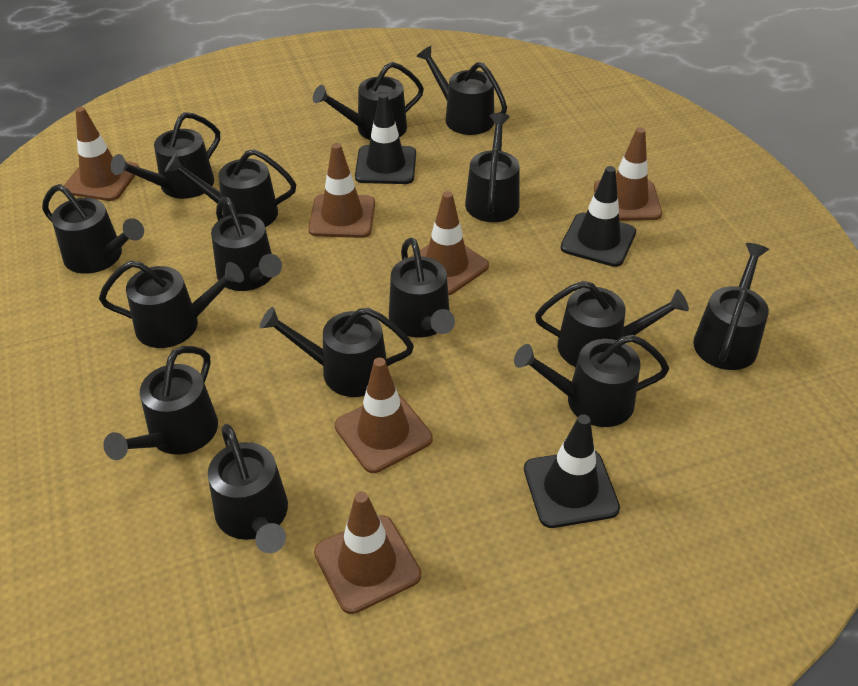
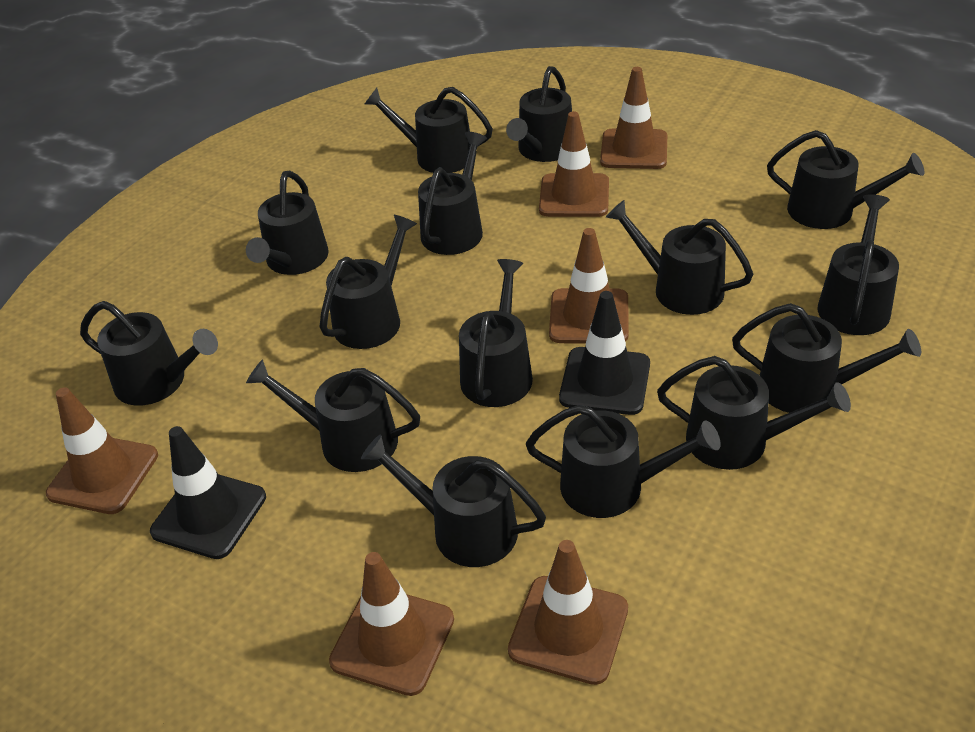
black traffic cone: 3 -> 2

